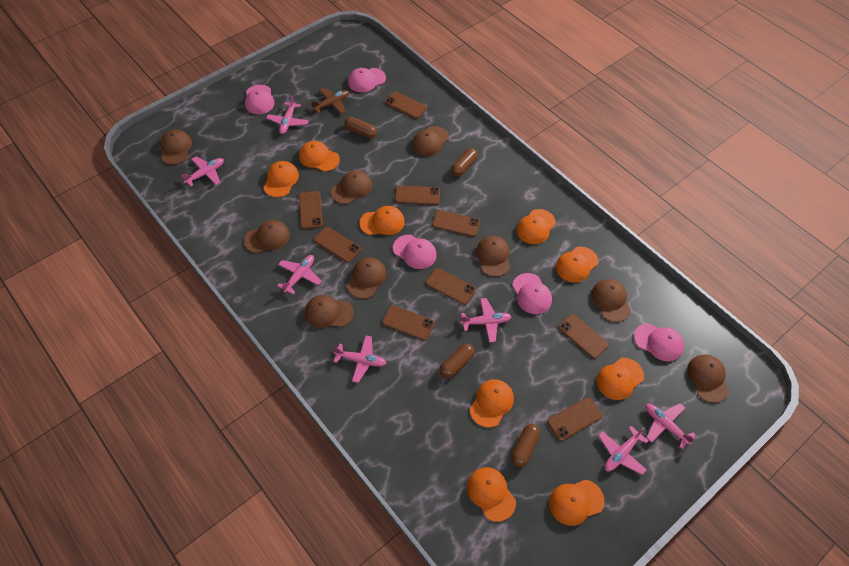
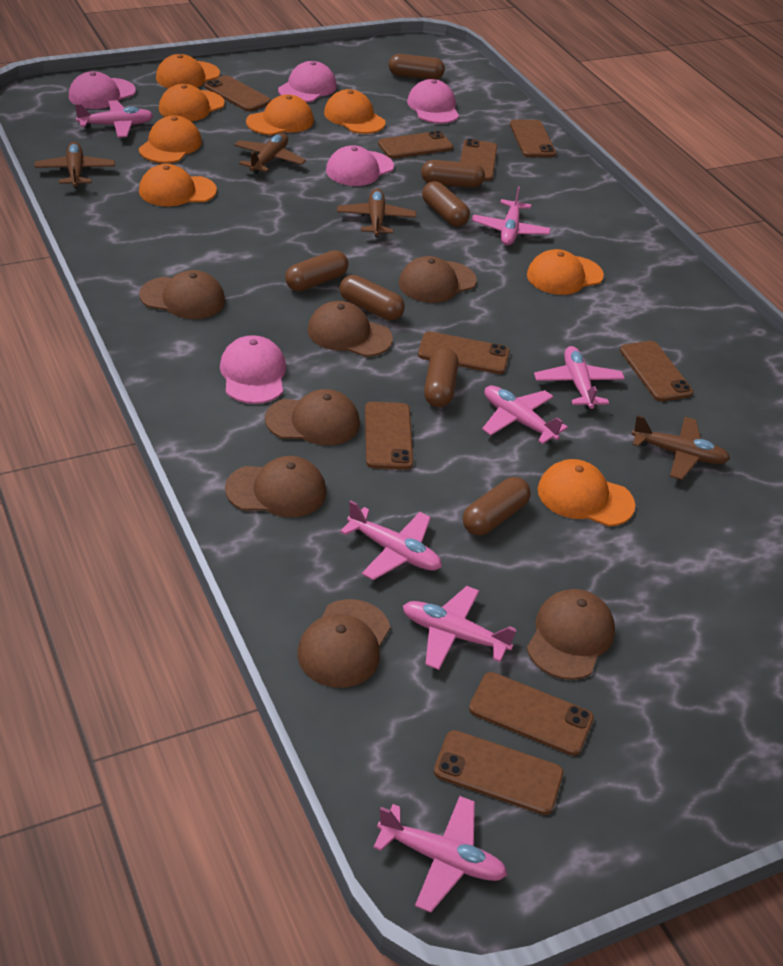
brown cap: 9 -> 7
brown capsule: 4 -> 7
brown plane: 1 -> 4
orange cap: 9 -> 8

